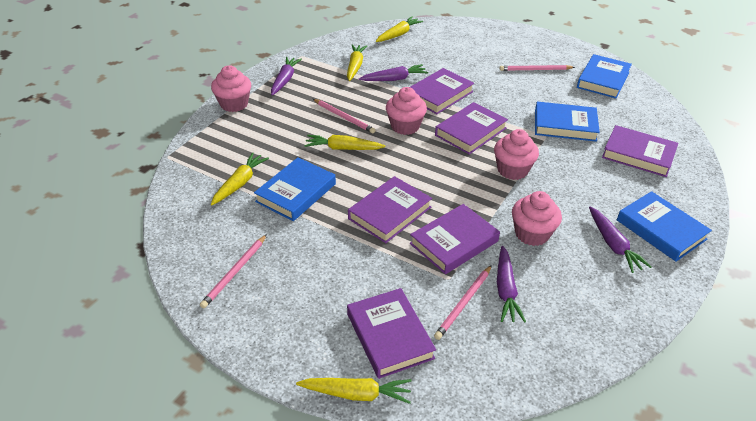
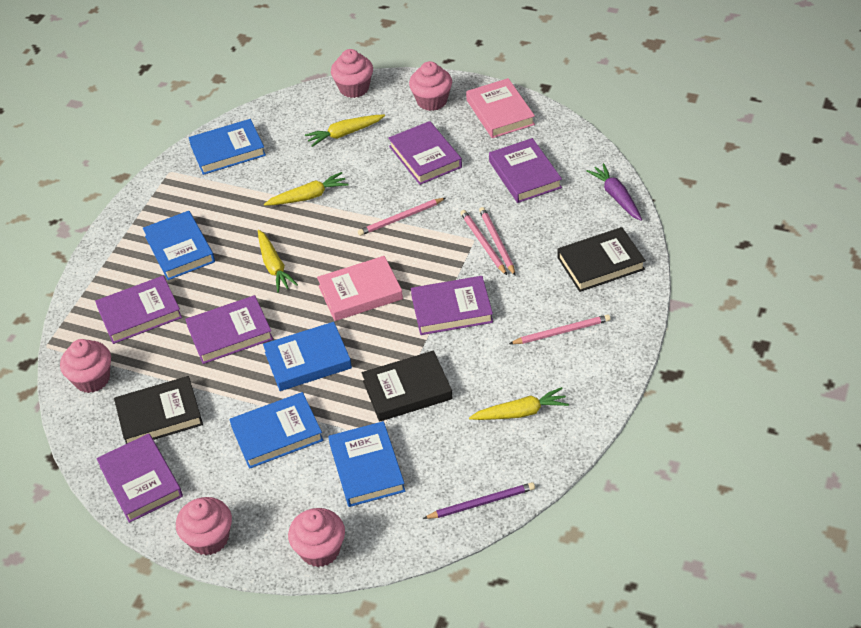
black book: 0 -> 3
blue book: 4 -> 5
pink book: 0 -> 2
pink cupcake: 4 -> 5
purple carrot: 4 -> 1
purple pencil: 0 -> 1
yellow carrot: 5 -> 4

